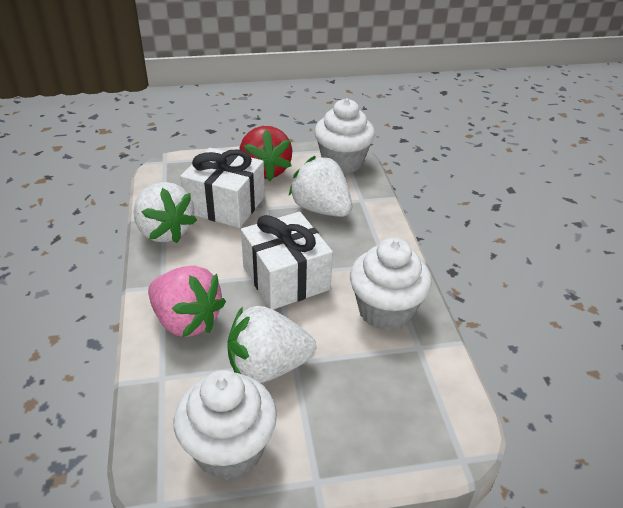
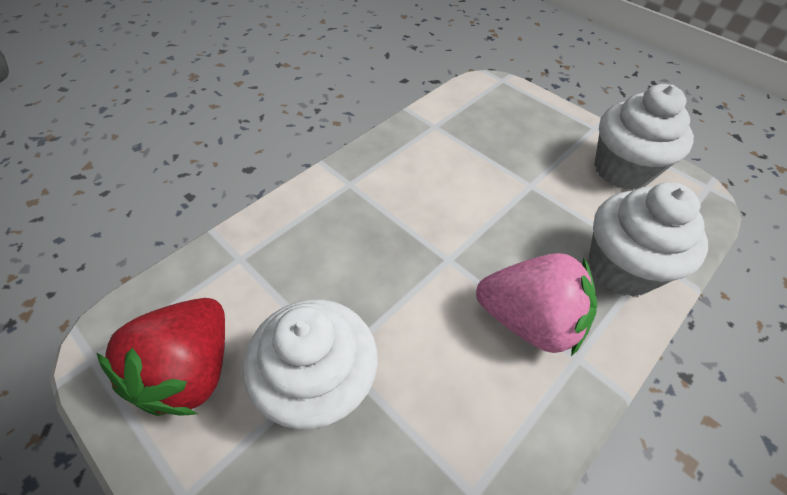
white gift: 2 -> 0
white strawberry: 3 -> 0

